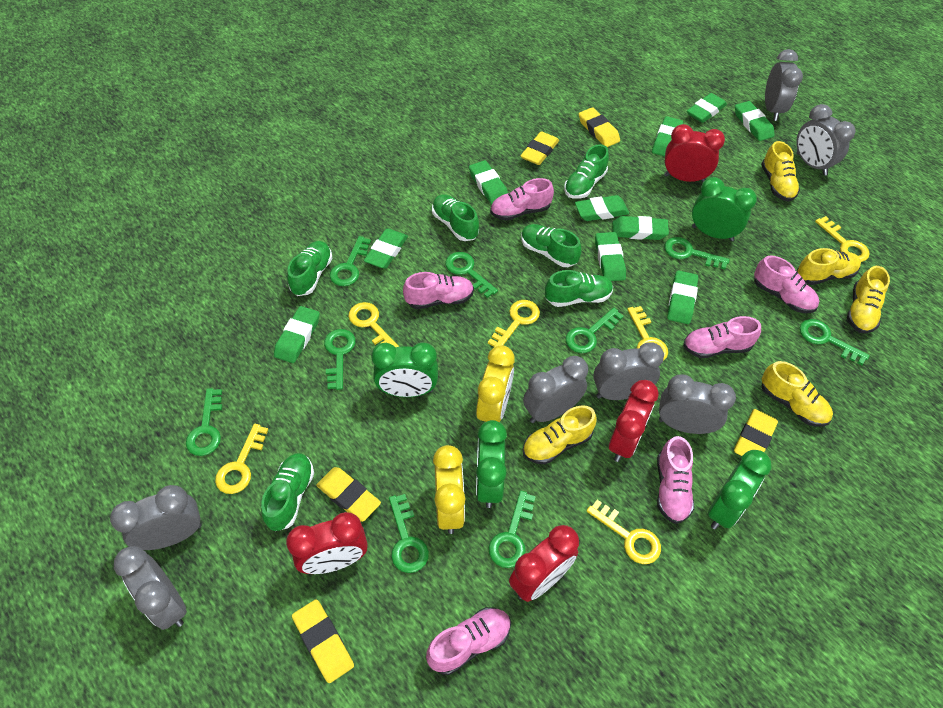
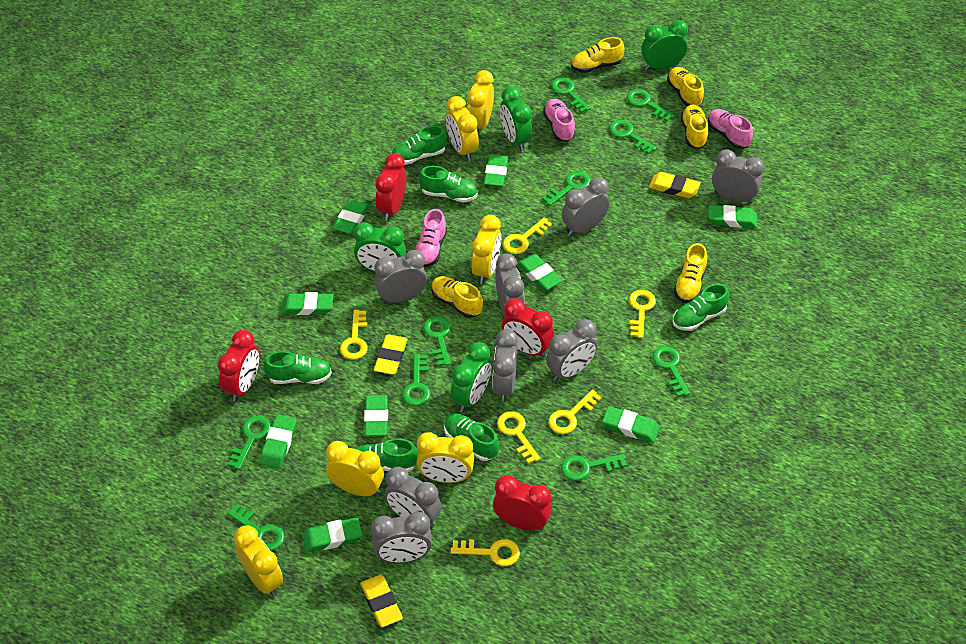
green eraser: 10 -> 9
green key: 9 -> 10
grey clock: 7 -> 8
pink shoe: 6 -> 3
yellow clock: 2 -> 6
yellow eraser: 5 -> 3

